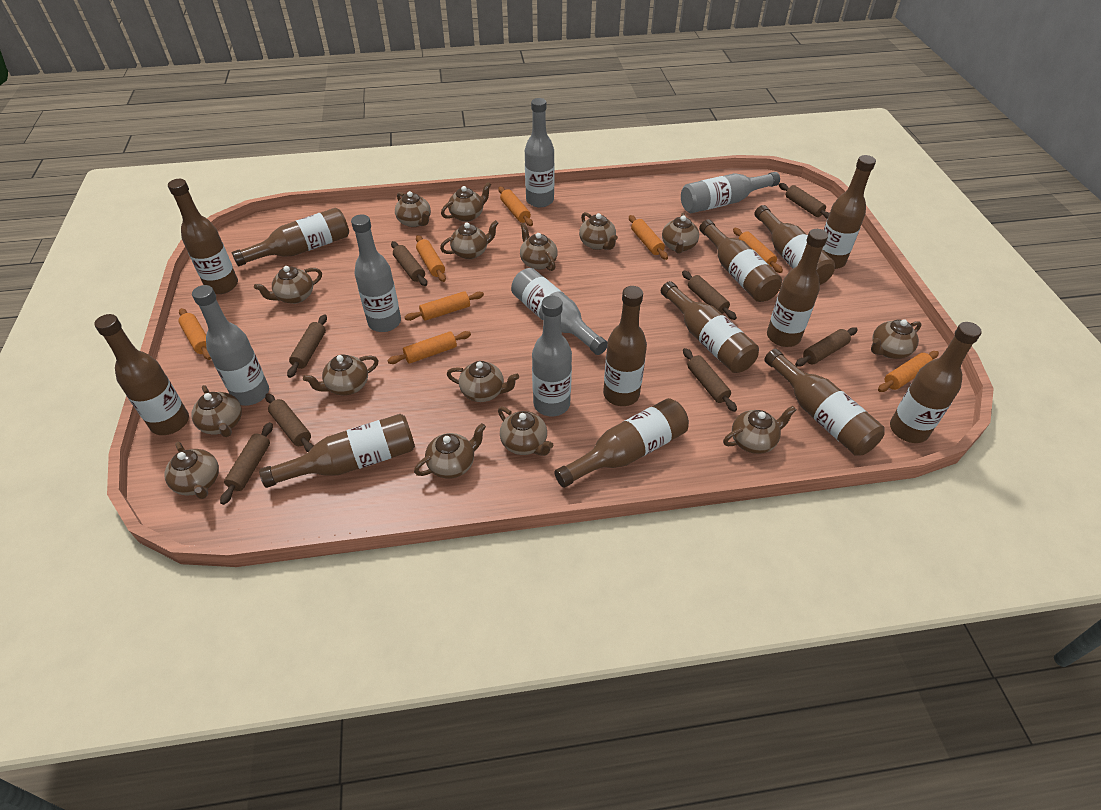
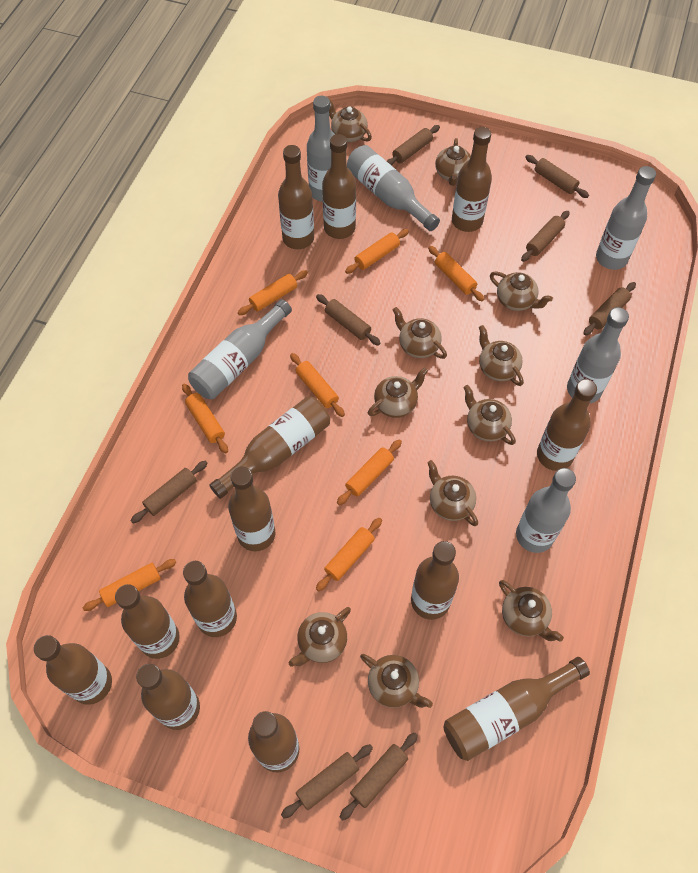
brown teapot: 15 -> 11

